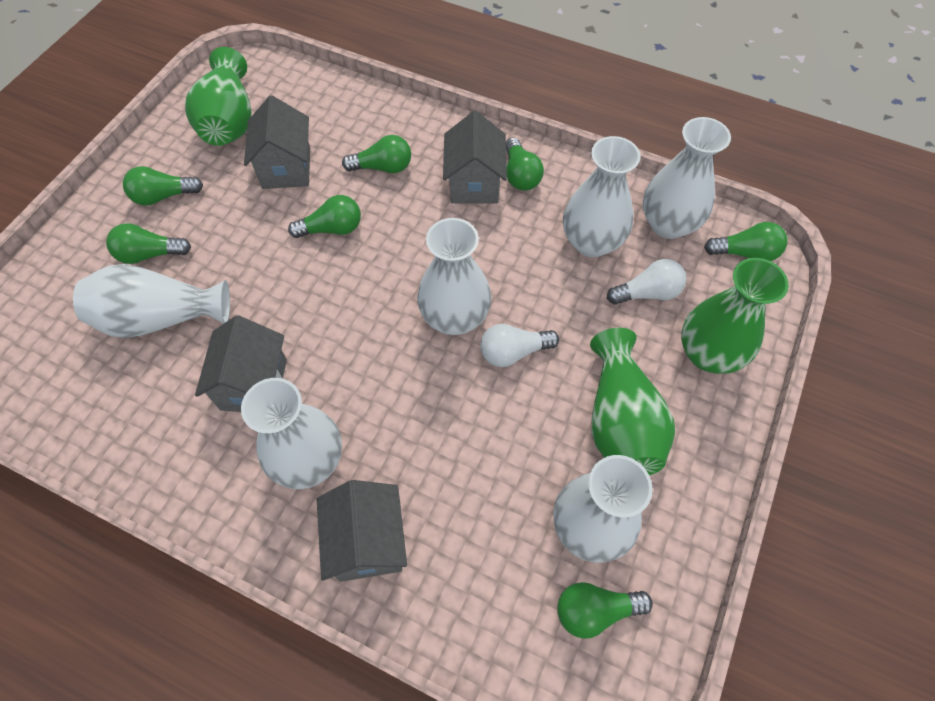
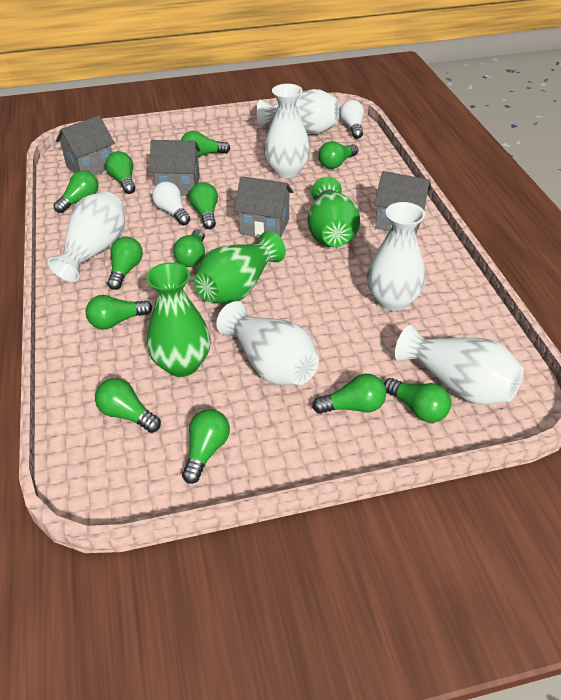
green light bulb: 7 -> 12

